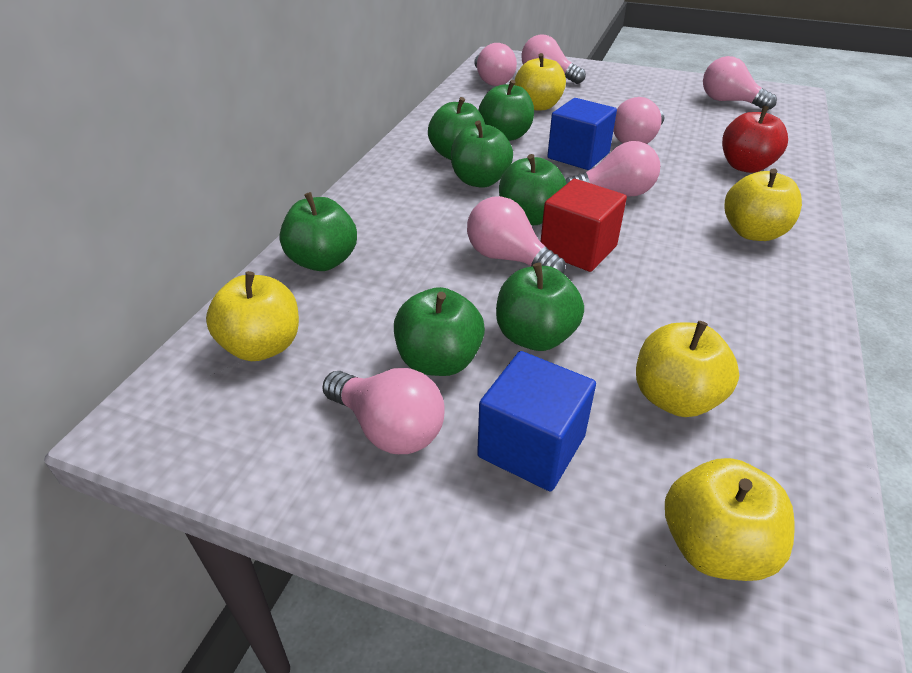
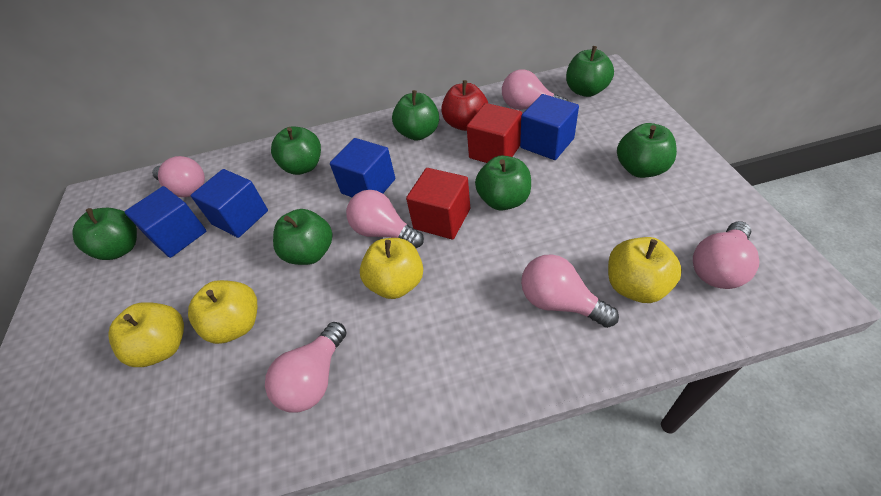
blue cube: 2 -> 4
pink light bulb: 7 -> 6
red cube: 1 -> 2
yellow apple: 5 -> 4

